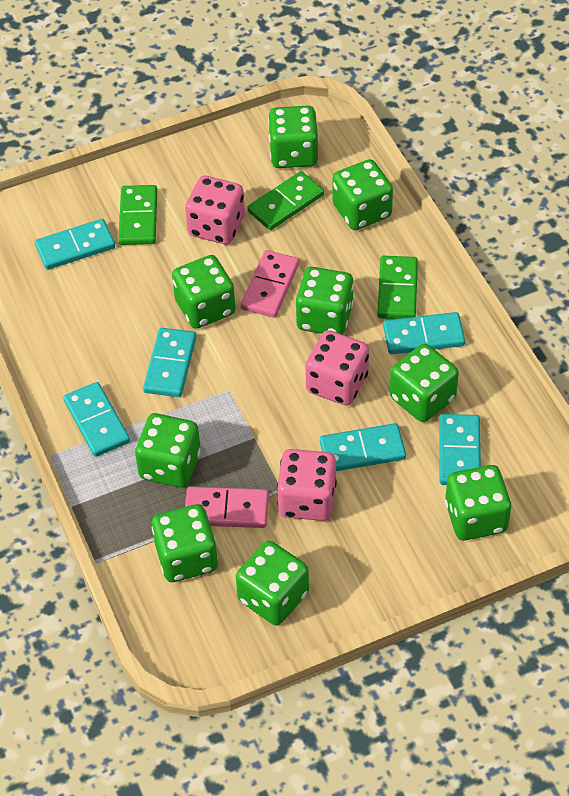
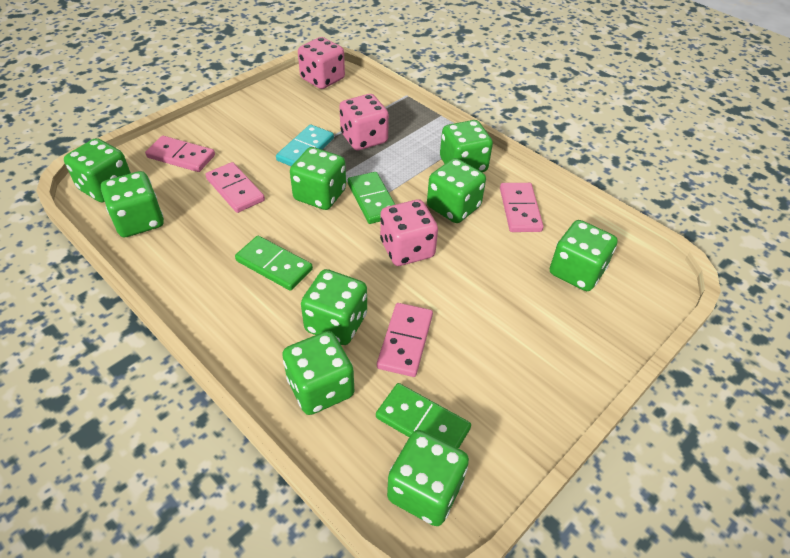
pink domino: 2 -> 4
turquoise domino: 6 -> 1

